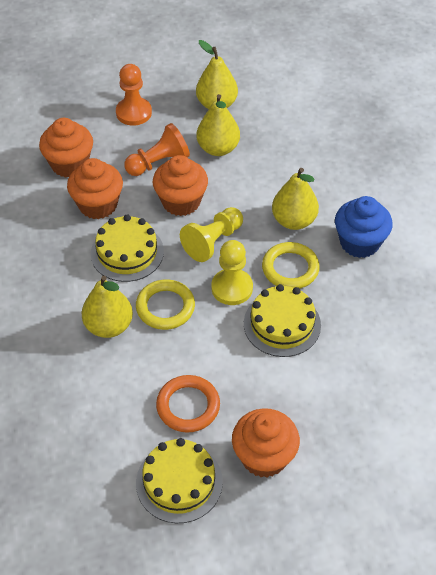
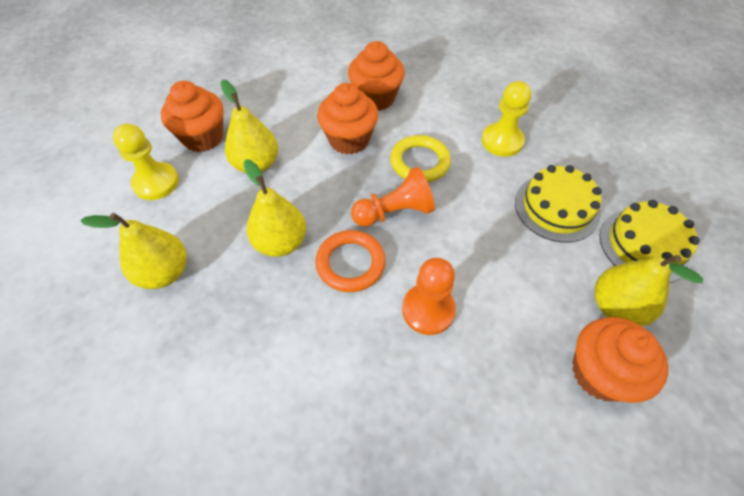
blue cupcake: 1 -> 0
yellow cake: 3 -> 2
yellow ring: 2 -> 1

